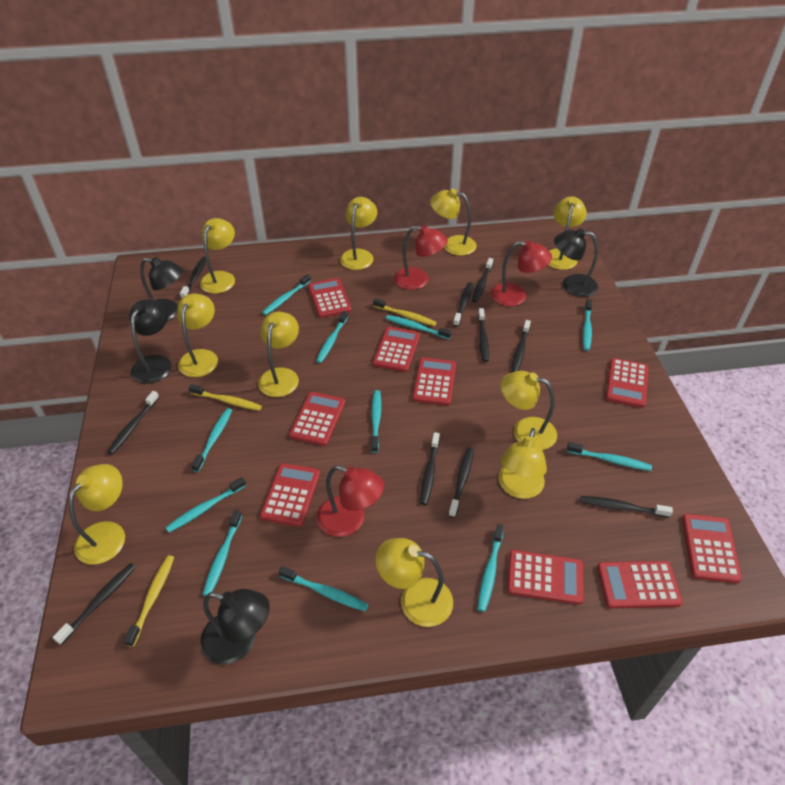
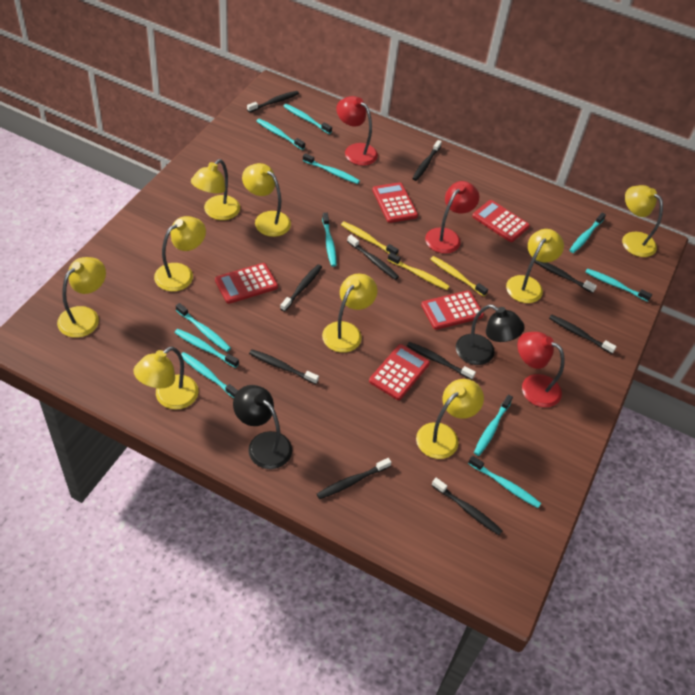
black lamp: 4 -> 2
red calculator: 9 -> 5
yellow lamp: 10 -> 9

